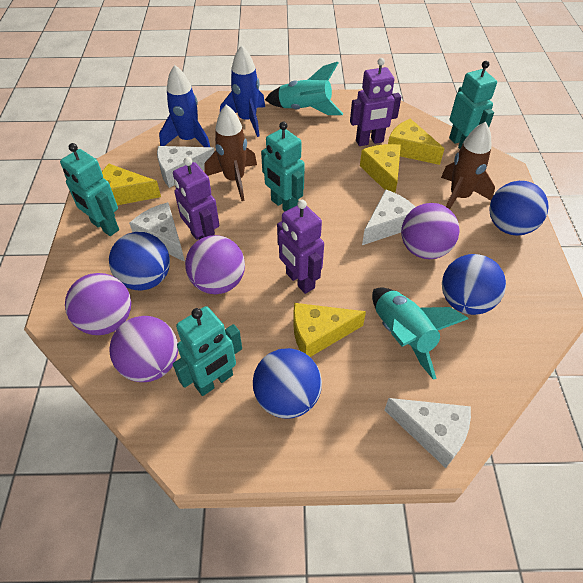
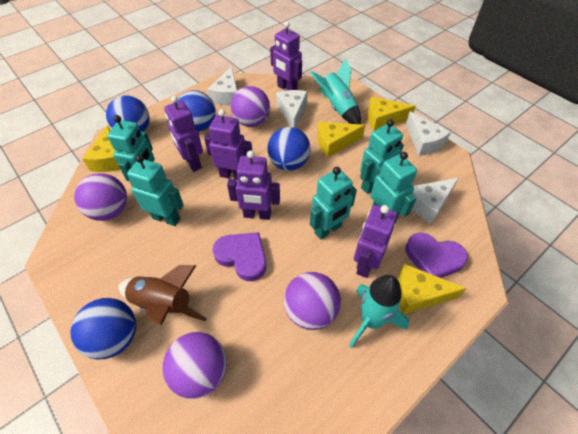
blue rocket: 2 -> 0
brown rocket: 2 -> 1
purple heart: 0 -> 2
purple robot: 3 -> 5
turquoise robot: 4 -> 5

